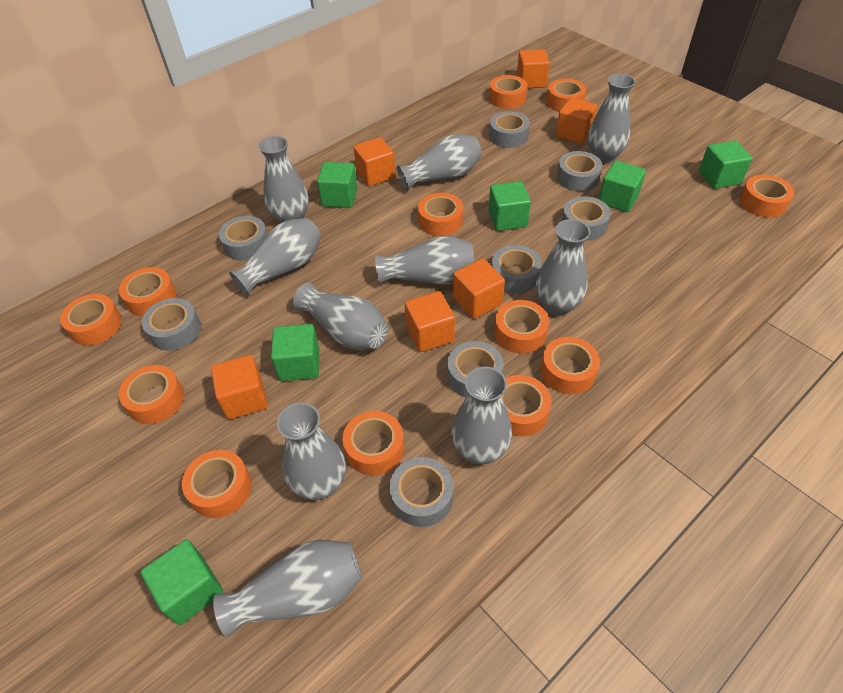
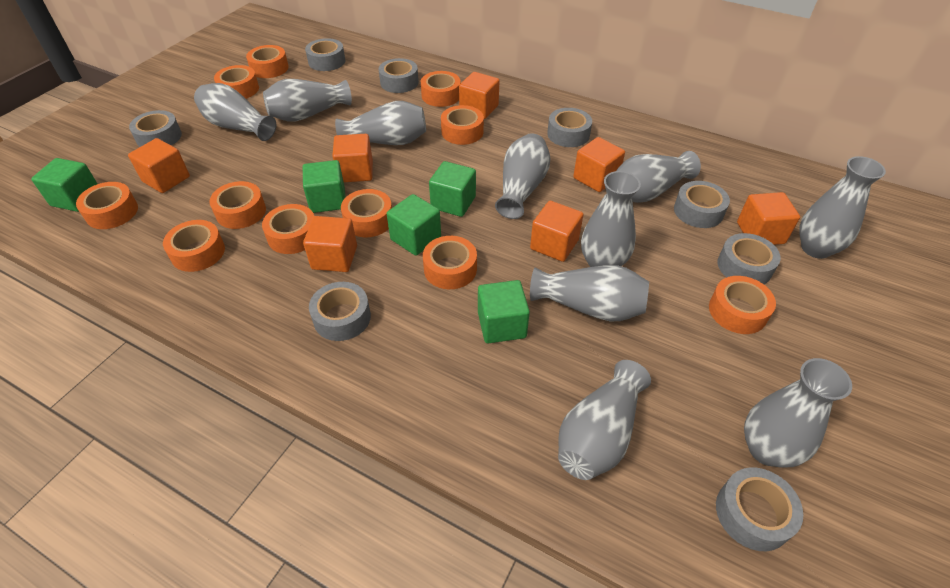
green cube: 6 -> 5
orange cube: 6 -> 7
orange tape: 12 -> 11

